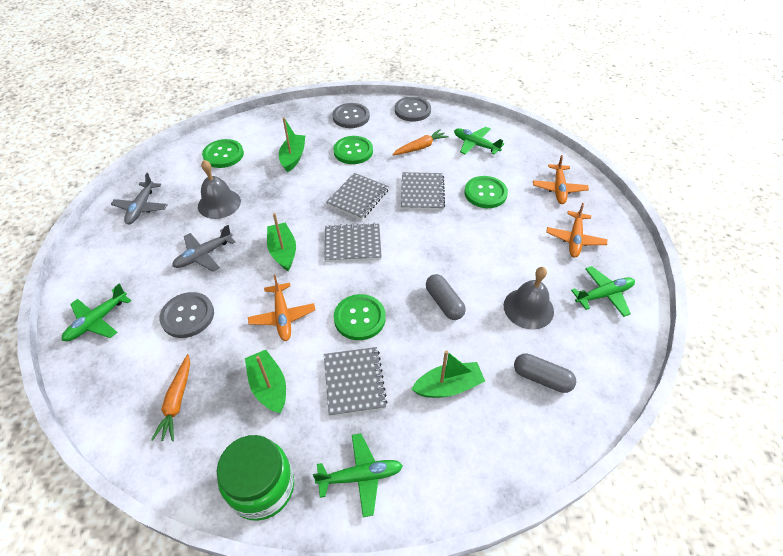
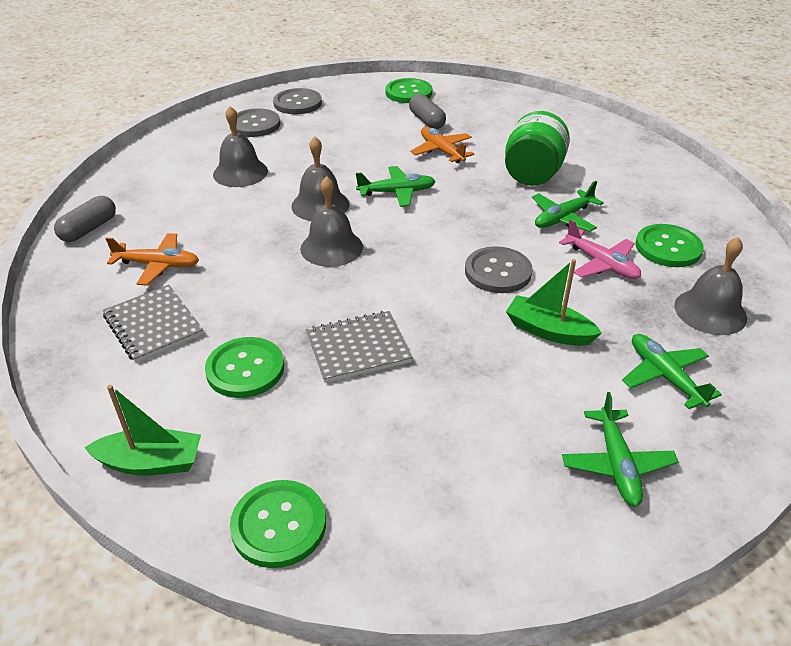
green boat: 4 -> 2
grey bell: 2 -> 4
grey notebook: 4 -> 2
grey plane: 2 -> 0
orange carrot: 2 -> 0
orange plane: 3 -> 2
pink plane: 0 -> 1

